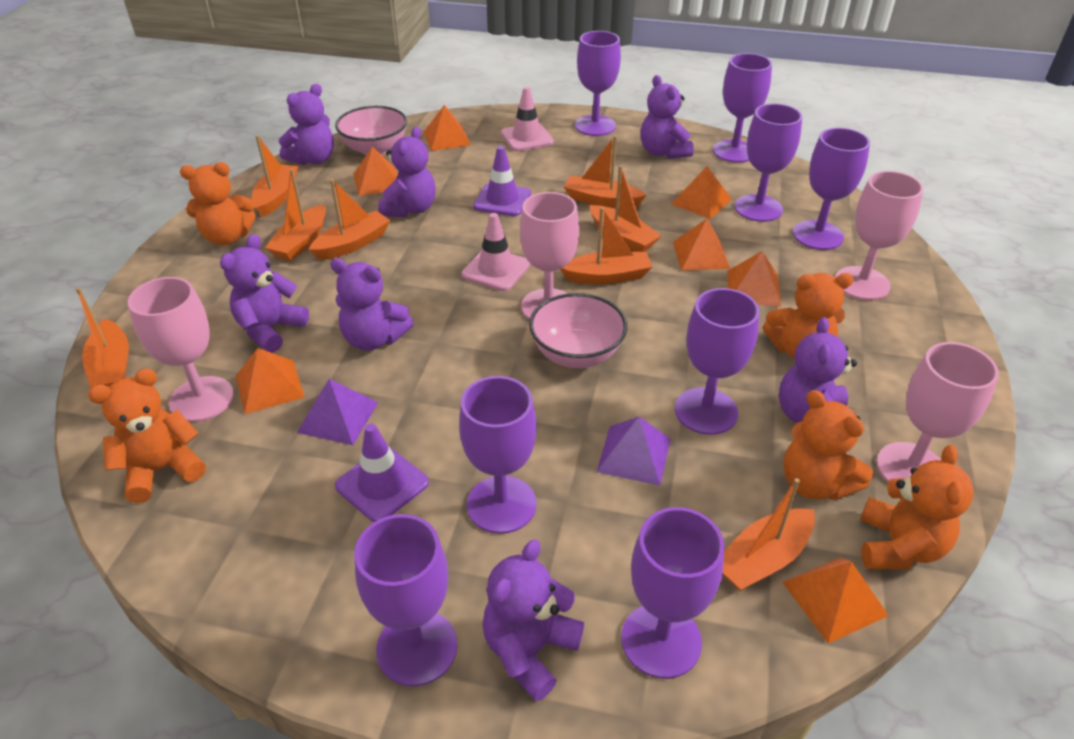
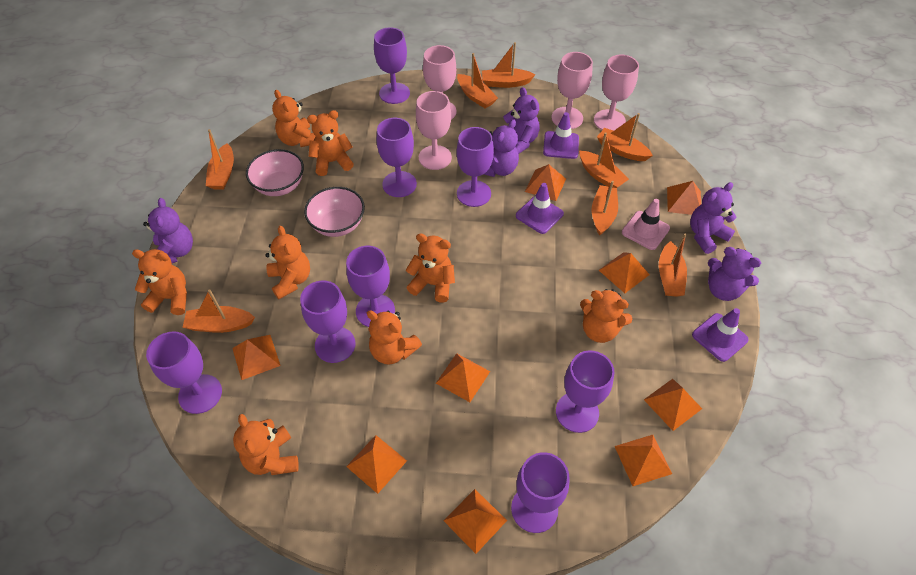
orange pyramid: 7 -> 9
orange teddy bear: 5 -> 8
pink traffic cone: 2 -> 1
purple pyramid: 2 -> 0
purple teddy bear: 7 -> 5
purple traffic cone: 2 -> 3

